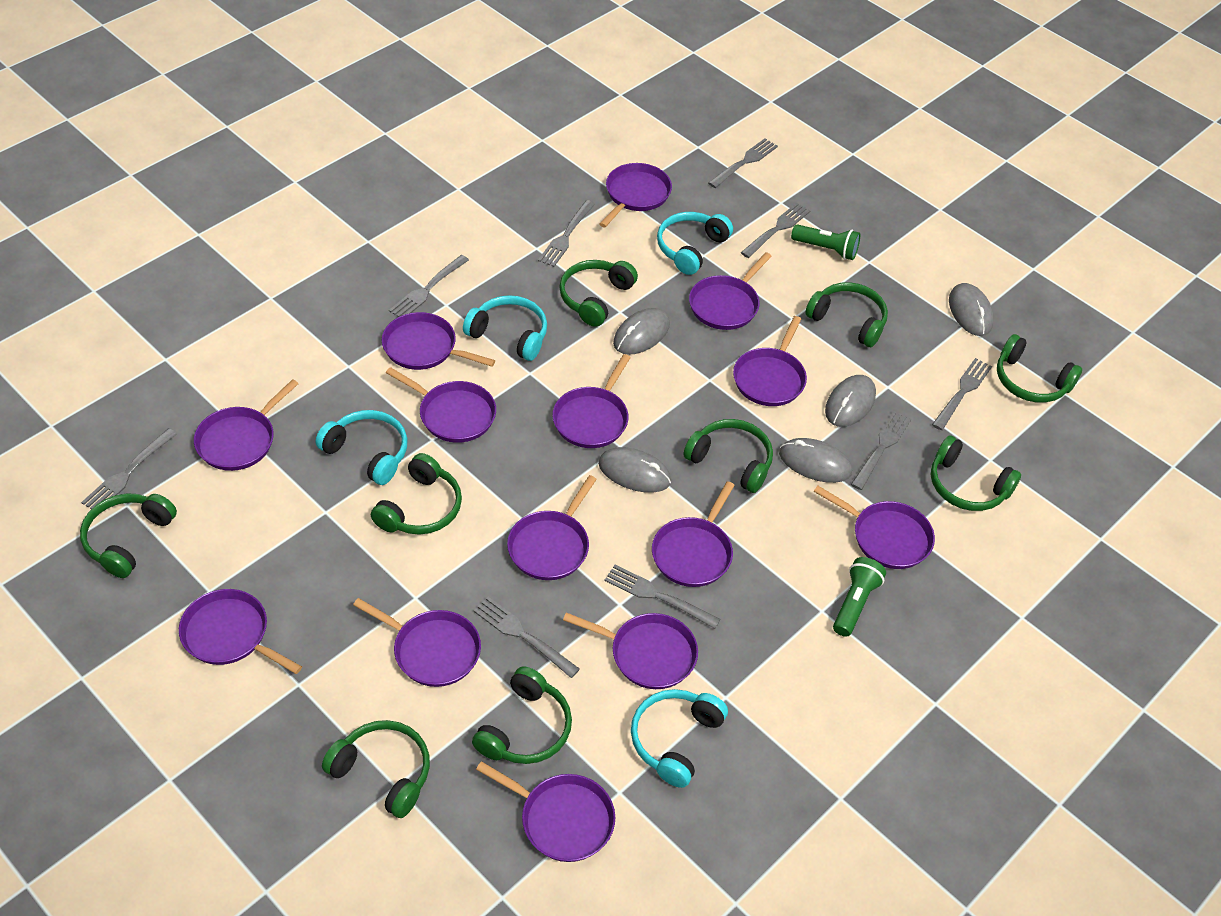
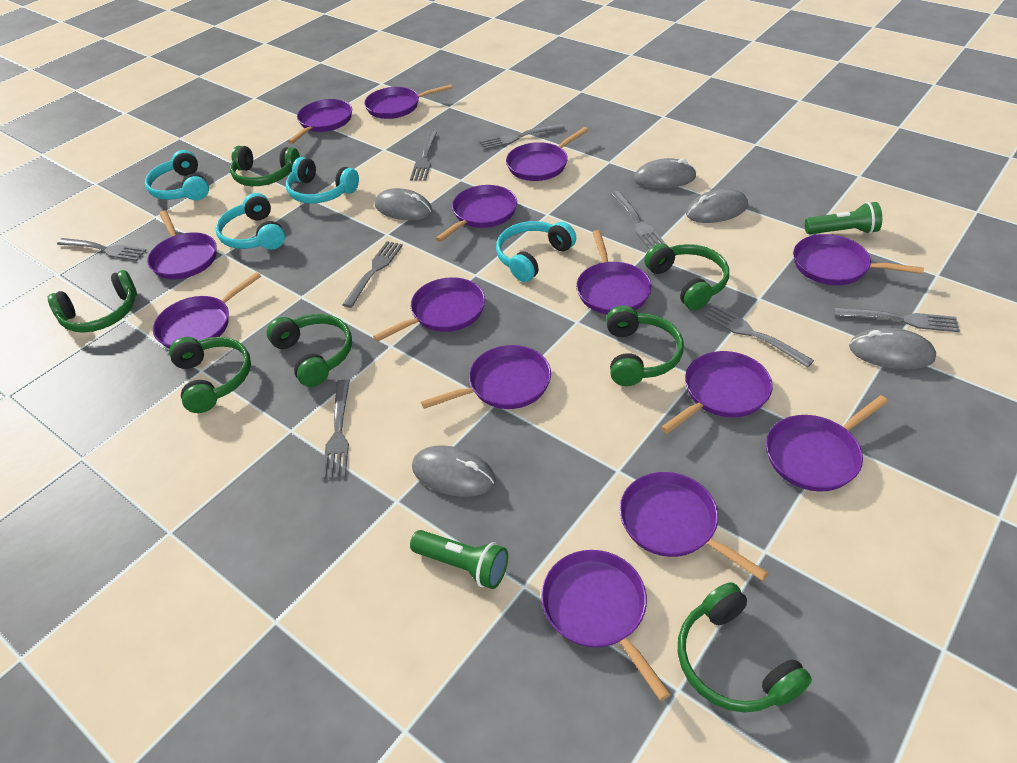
green headphones: 9 -> 7
grey fork: 9 -> 8

